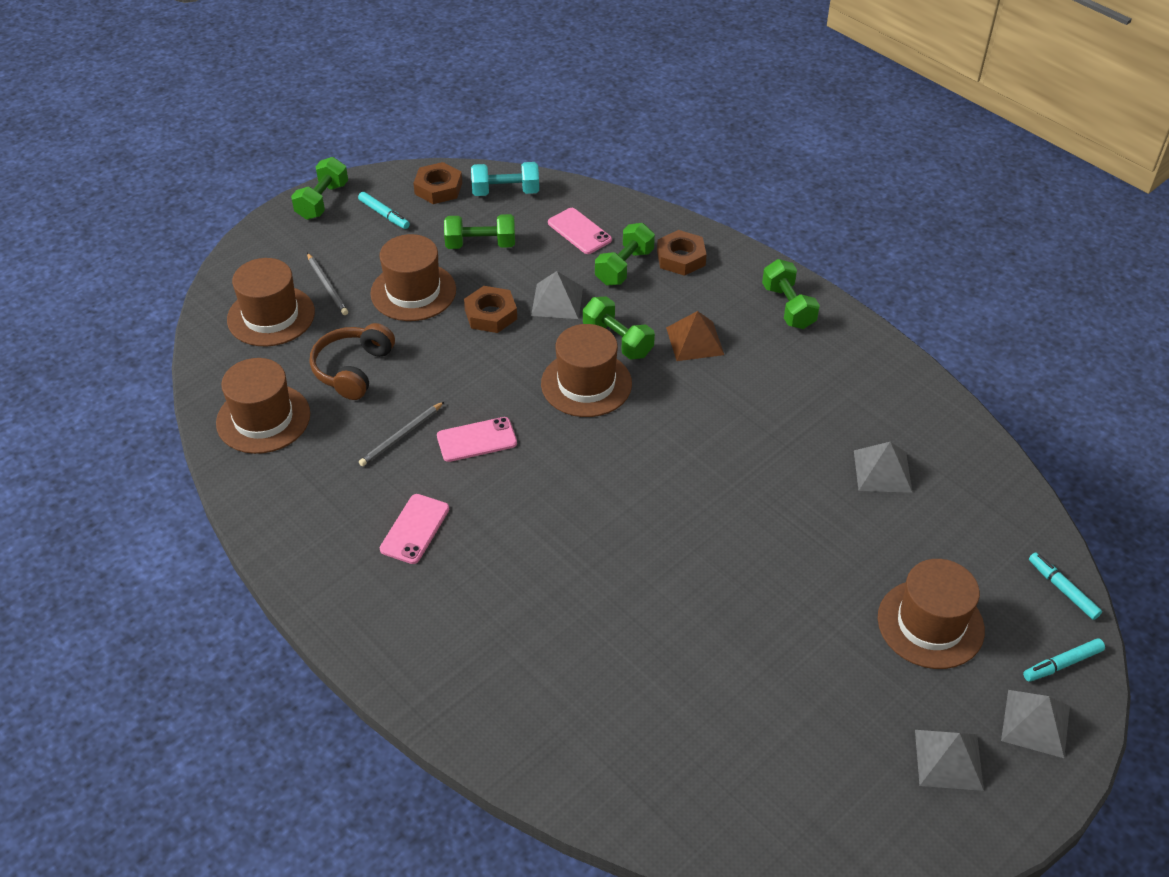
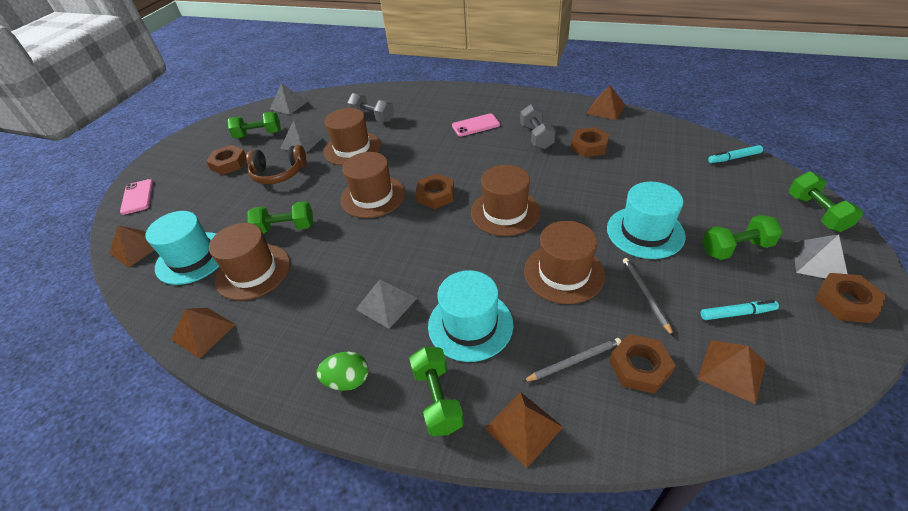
brown nut: 3 -> 5
brown pyramid: 1 -> 5
green egg: 0 -> 1
grey dumbbell: 0 -> 2
pink phone: 3 -> 2
turquoise dumbbell: 1 -> 0
turquoise hat: 0 -> 3
turquoise marker: 3 -> 2

